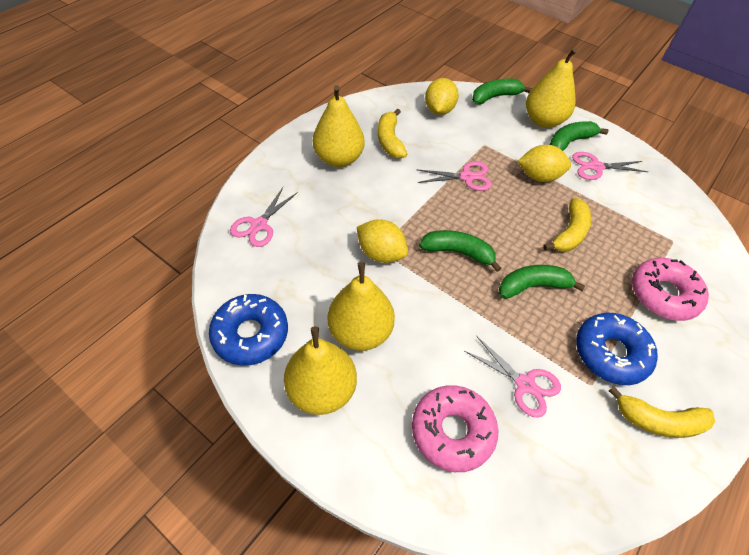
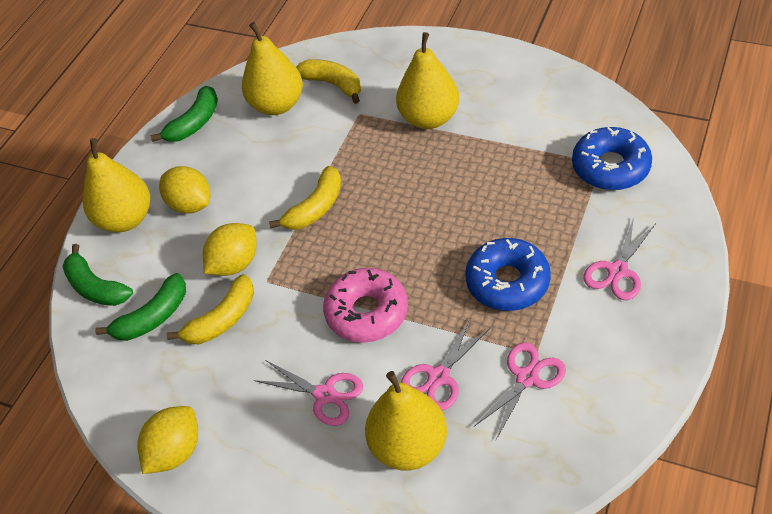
green banana: 4 -> 3
pink donut: 2 -> 1

